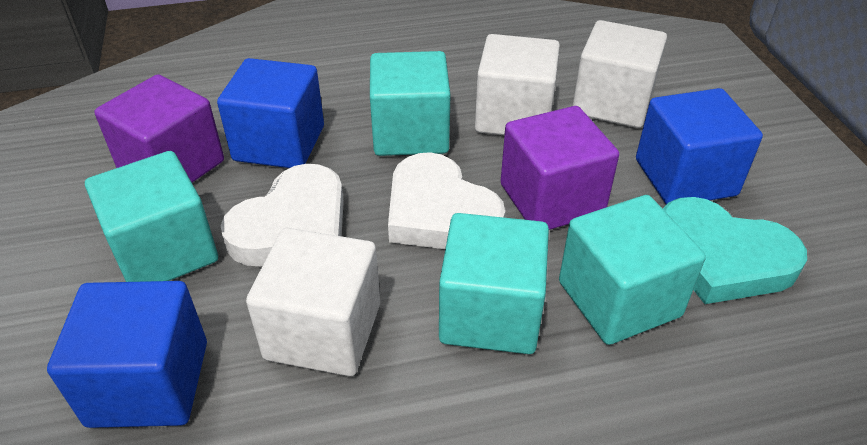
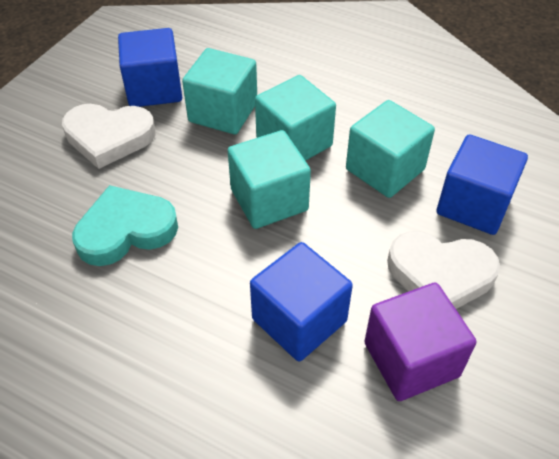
purple cube: 2 -> 1
white cube: 3 -> 0

